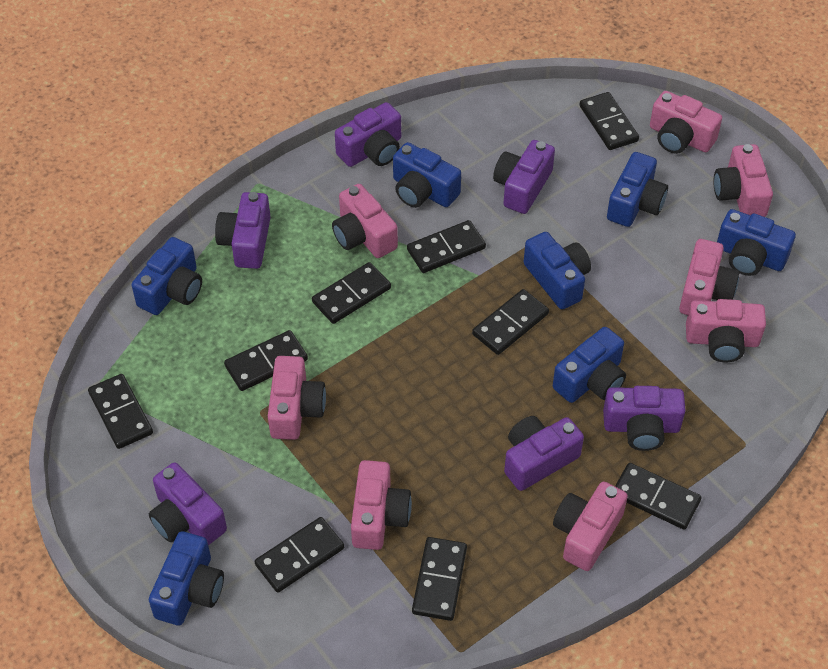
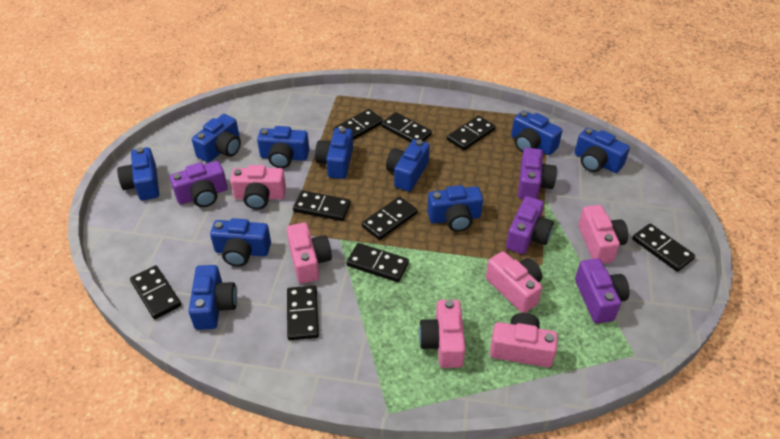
blue camera: 7 -> 10
pink camera: 8 -> 6
purple camera: 6 -> 4

